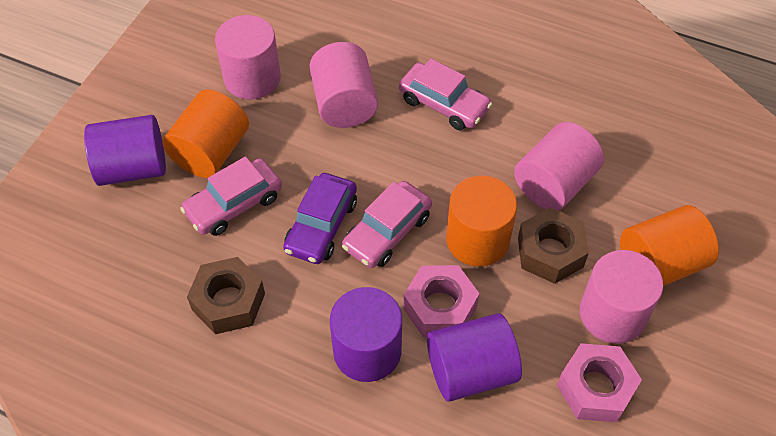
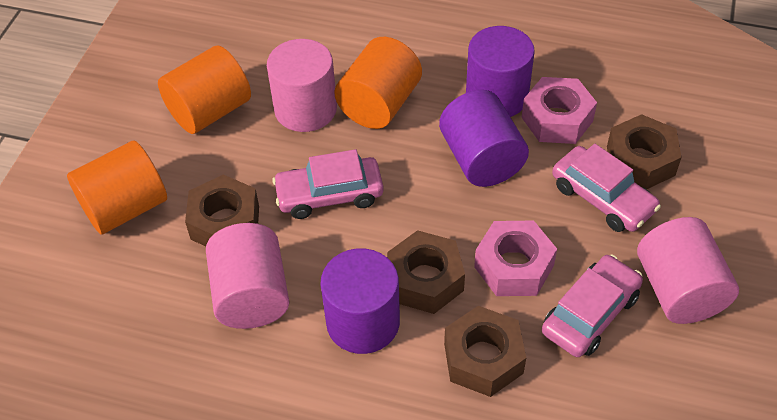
brown nut: 2 -> 4
pink cylinder: 4 -> 3
purple car: 1 -> 0

